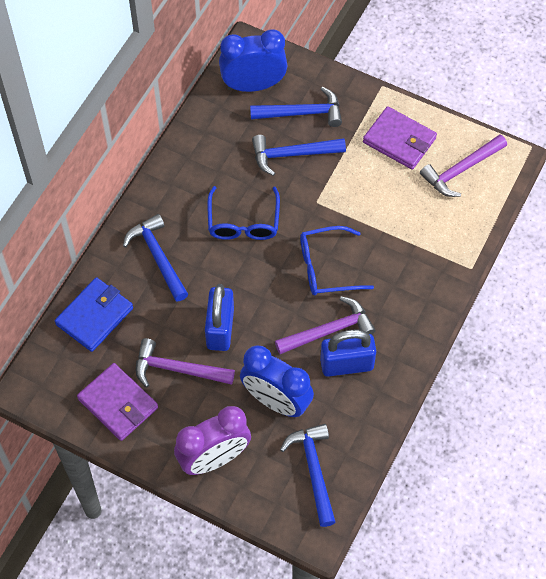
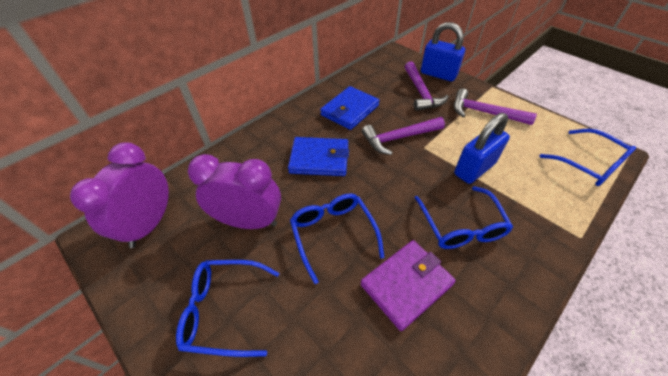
blue clock: 2 -> 0
blue glasses: 2 -> 4
blue hammer: 4 -> 0
blue wallet: 1 -> 2
purple clock: 1 -> 2
purple wallet: 2 -> 1

